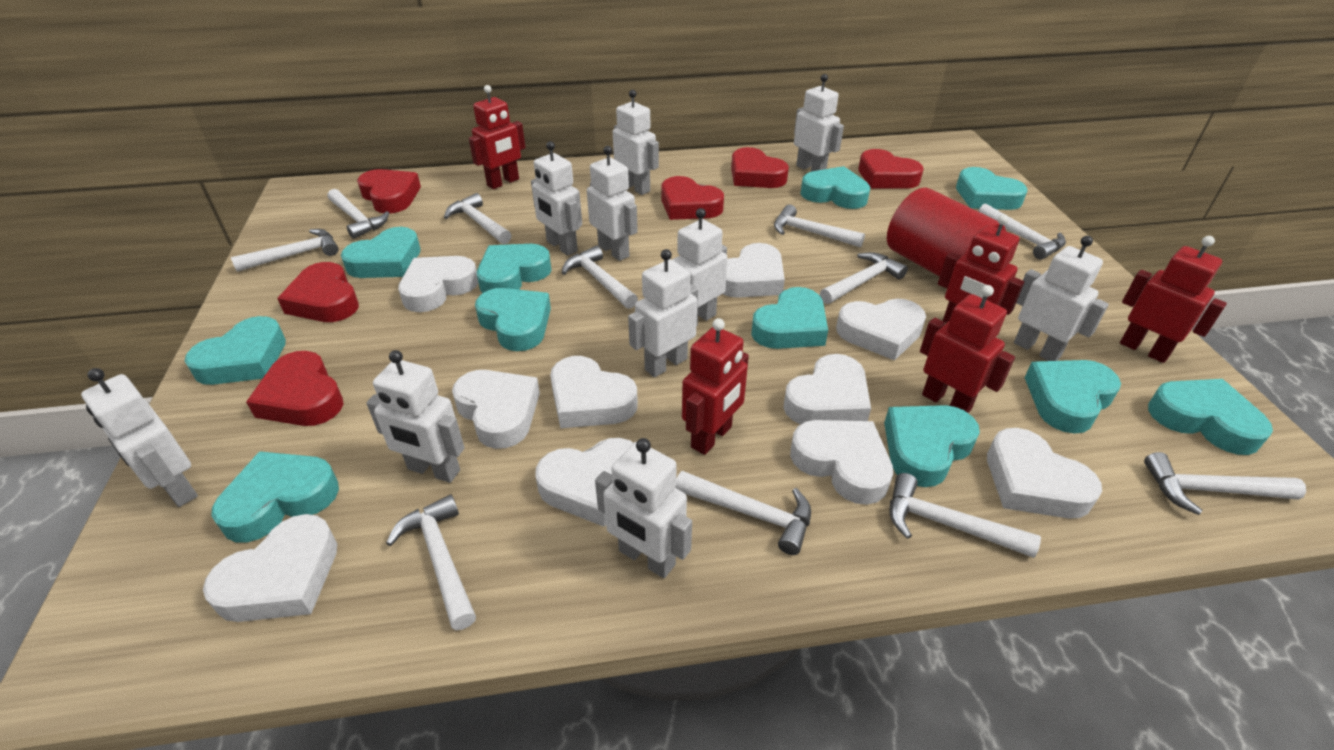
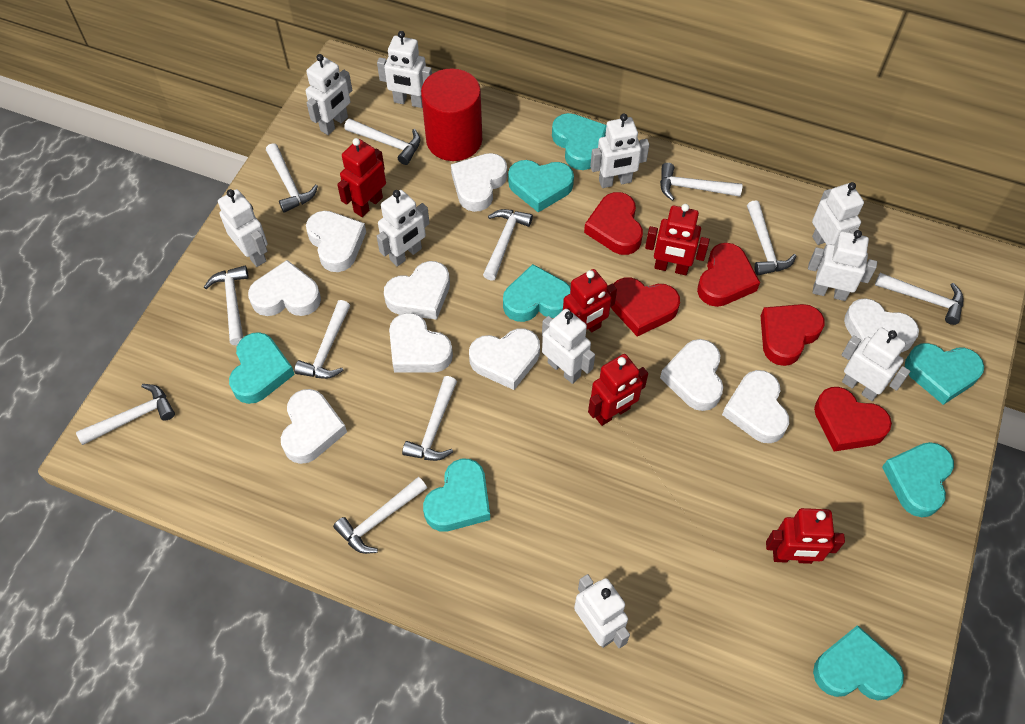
red heart: 6 -> 5
turquoise heart: 11 -> 8

